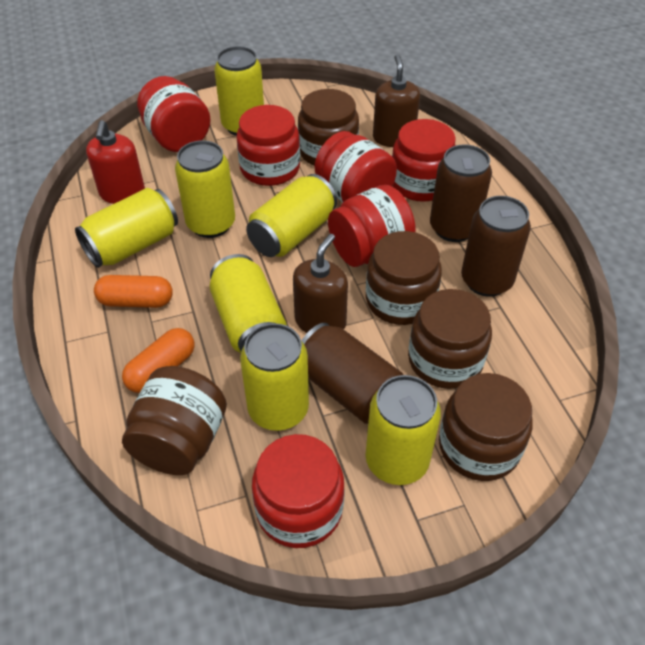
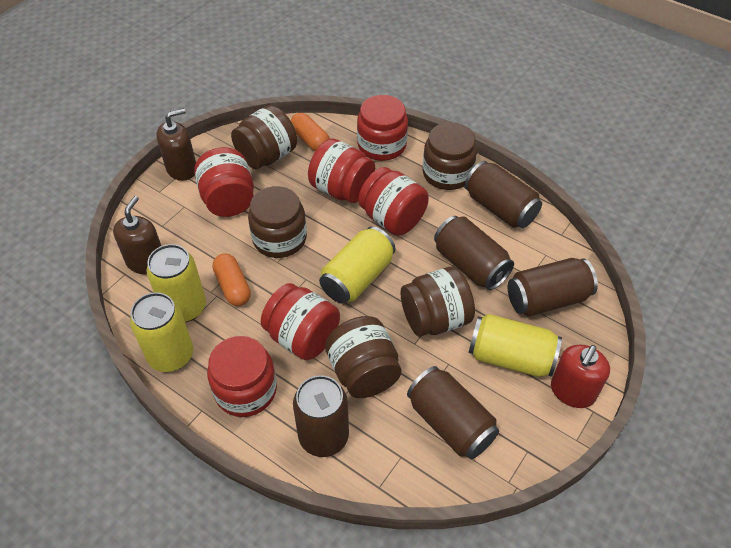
brown can: 3 -> 5
yellow can: 7 -> 4

